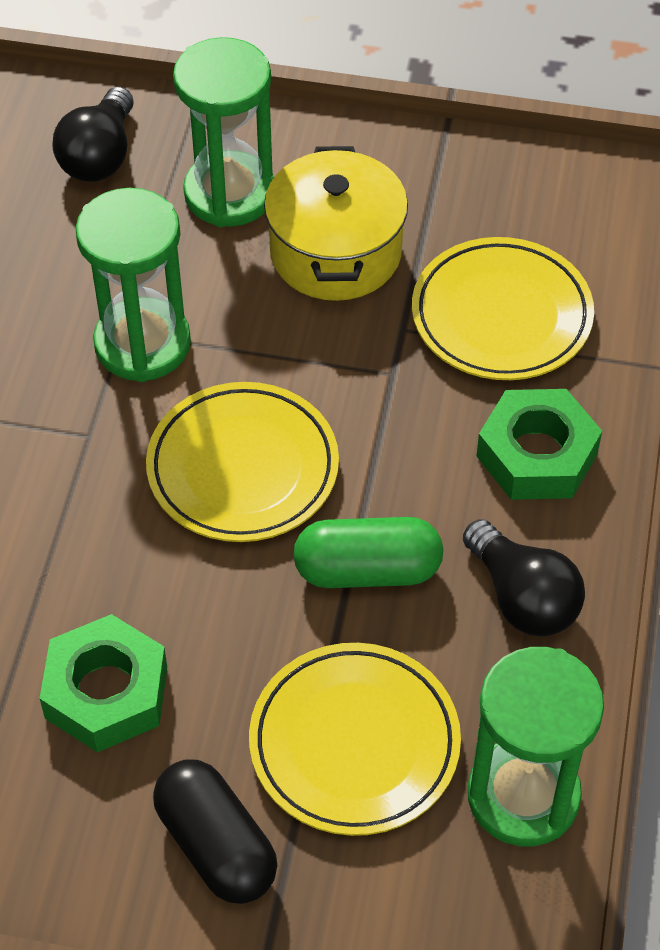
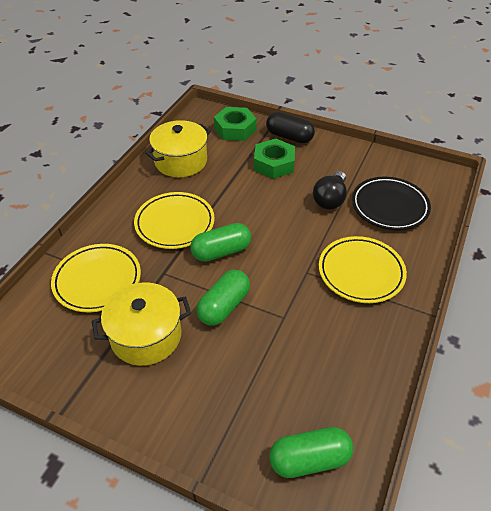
black light bulb: 2 -> 1
black plate: 0 -> 1
green capsule: 1 -> 3
green hourglass: 3 -> 0
yellow pot: 1 -> 2

